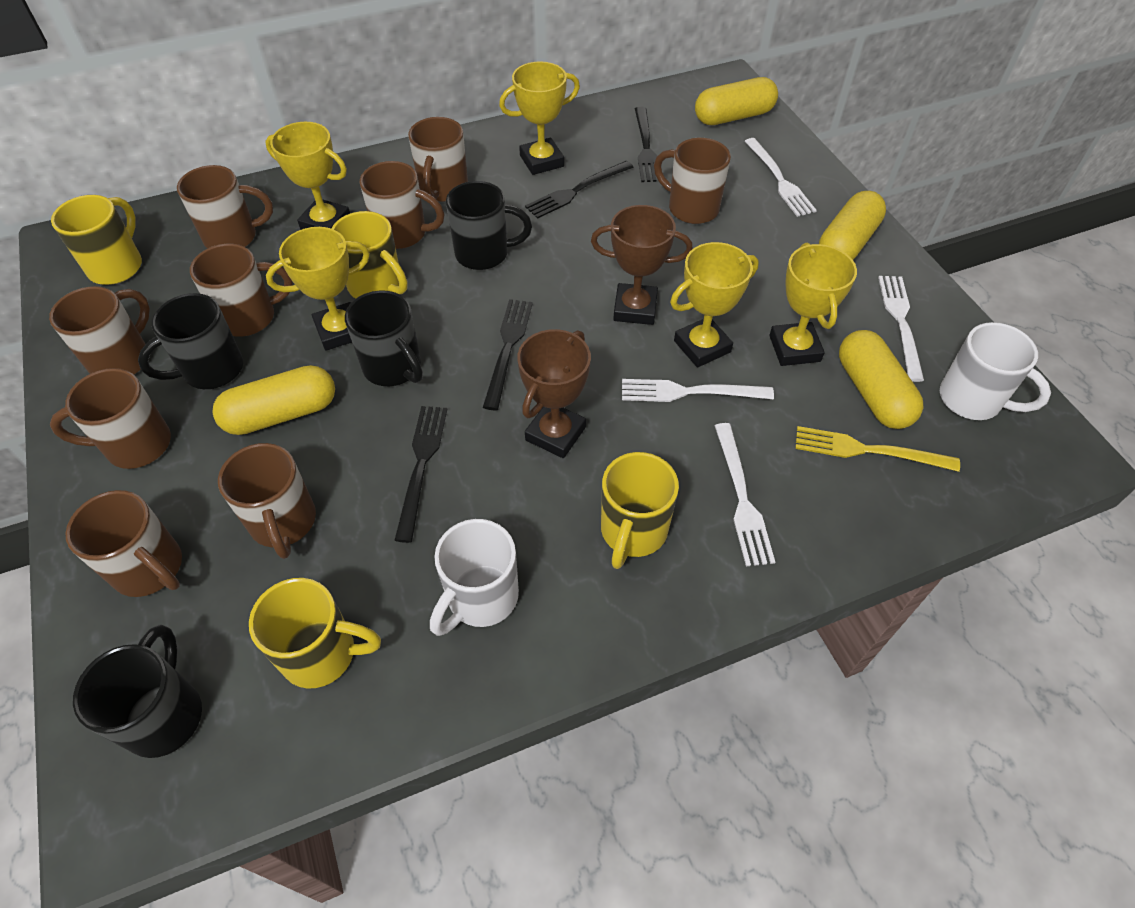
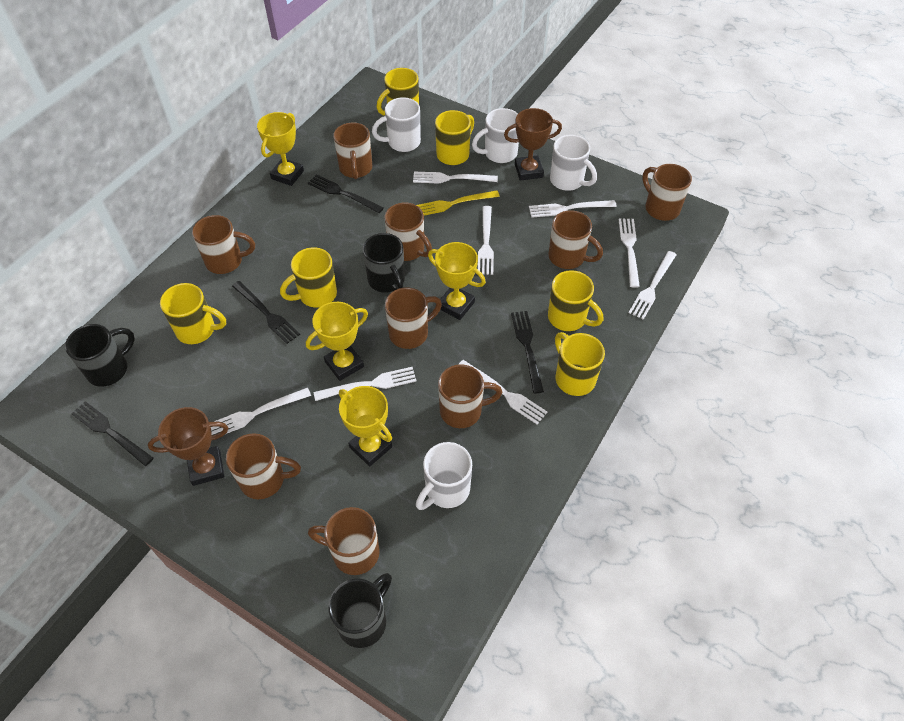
black mug: 4 -> 3
white fork: 4 -> 8
white mug: 2 -> 4
yellow capsule: 4 -> 0
yellow mug: 4 -> 6
yellow trophy: 5 -> 4

